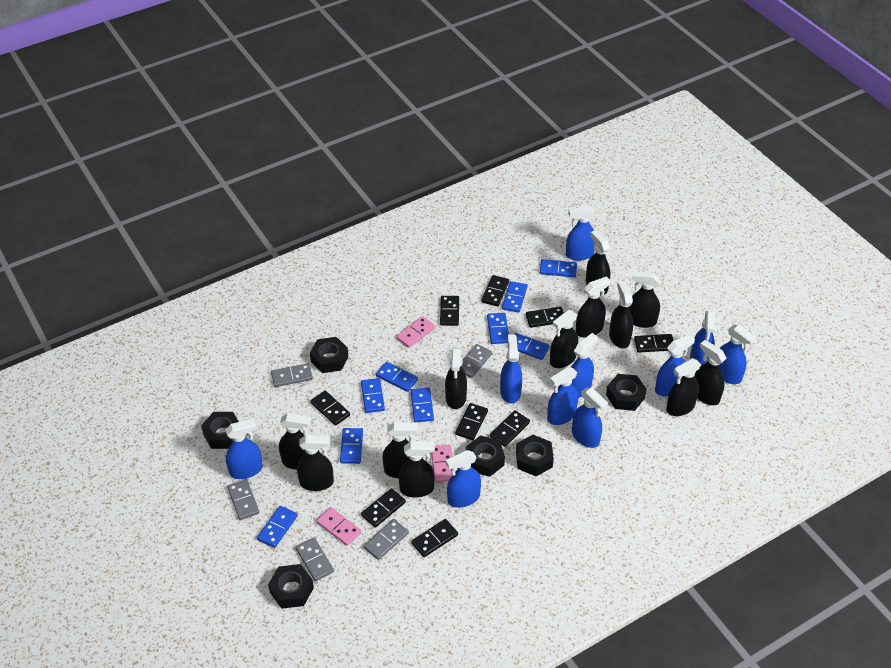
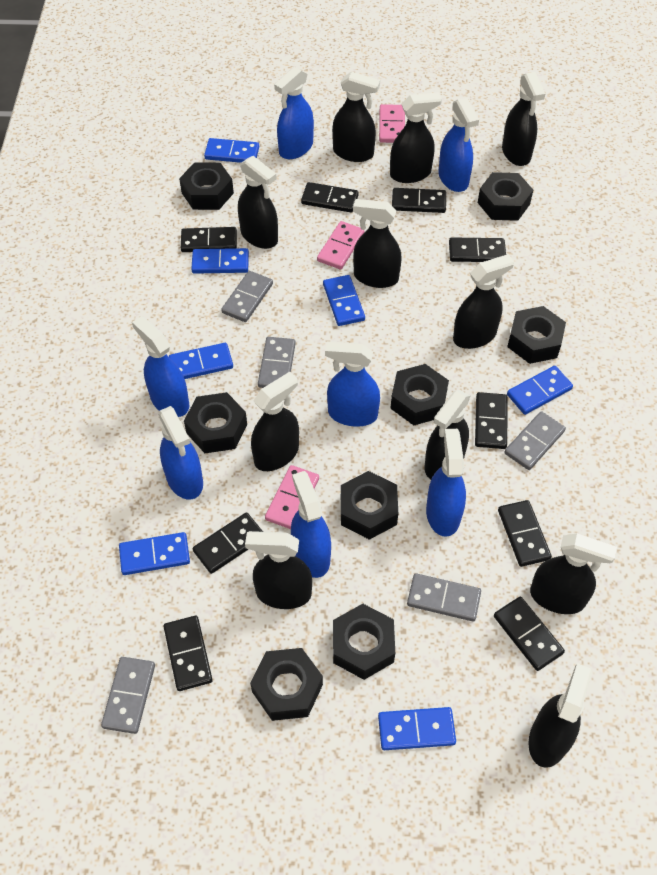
black nut: 6 -> 8
black spray bottle: 12 -> 11
blue domino: 9 -> 7
blue spray bottle: 10 -> 7

